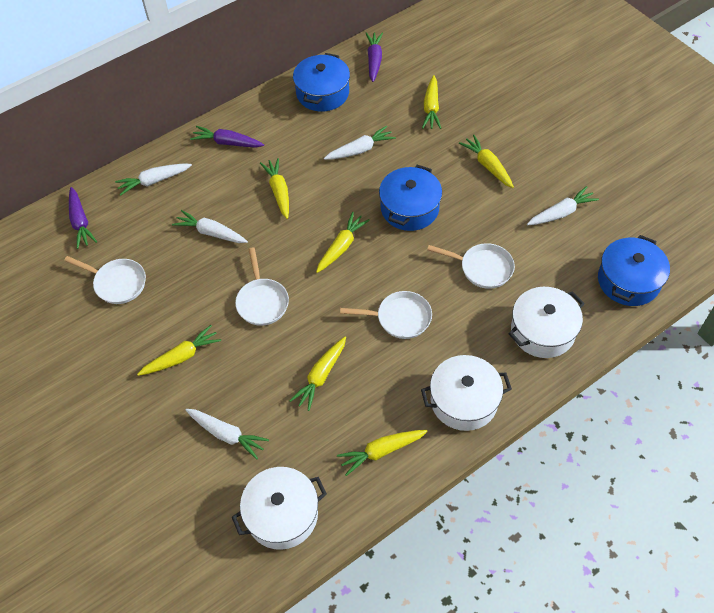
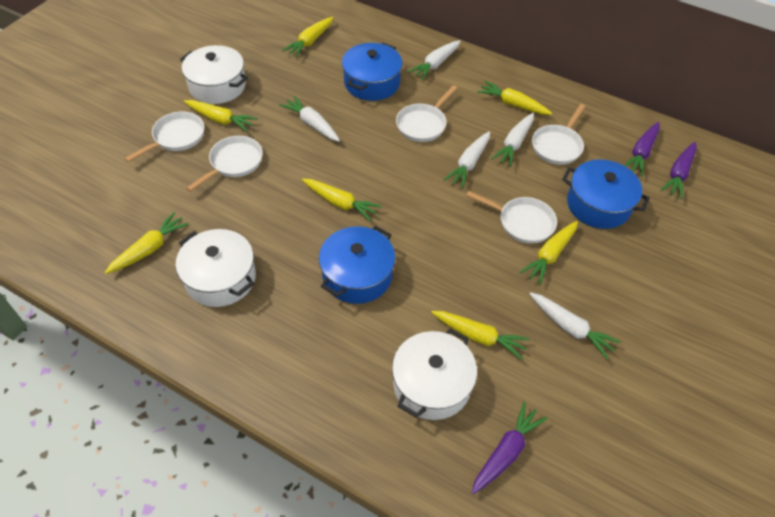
white pan: 4 -> 5

